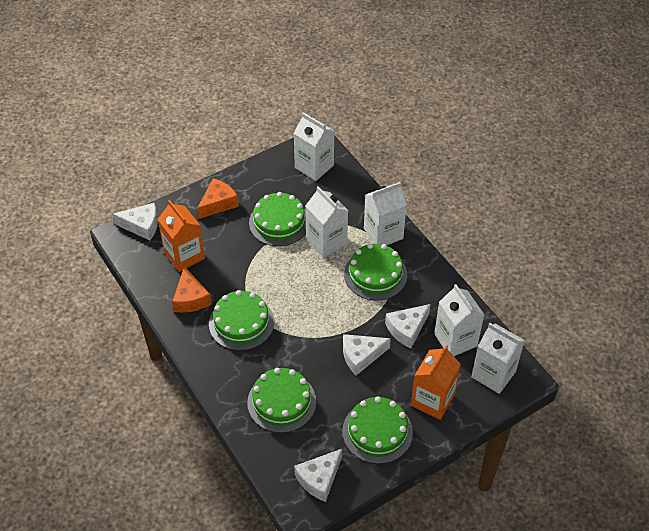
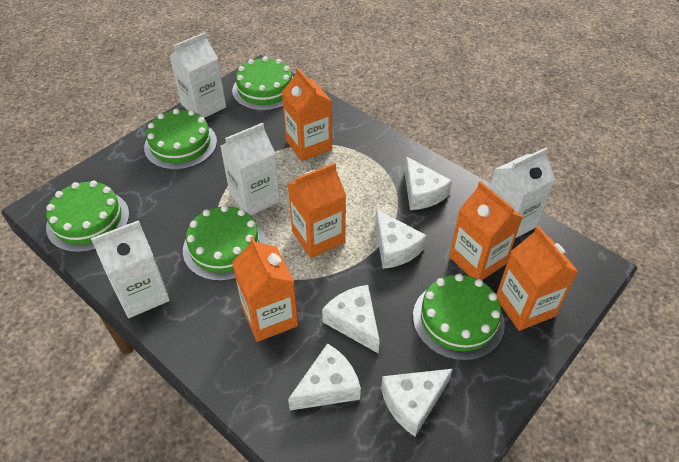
orange carton: 2 -> 5
orange cheese: 2 -> 0
white carton: 5 -> 4
white cheese: 4 -> 5

